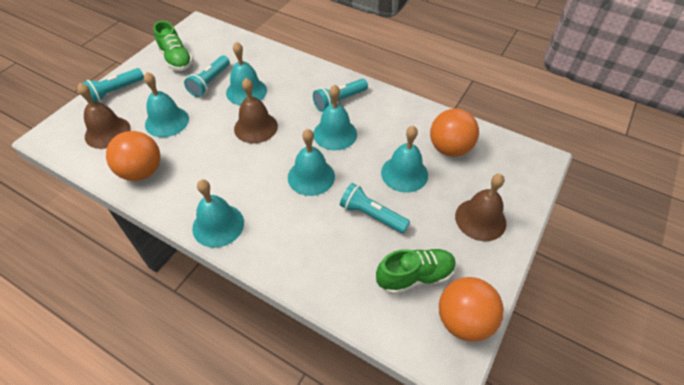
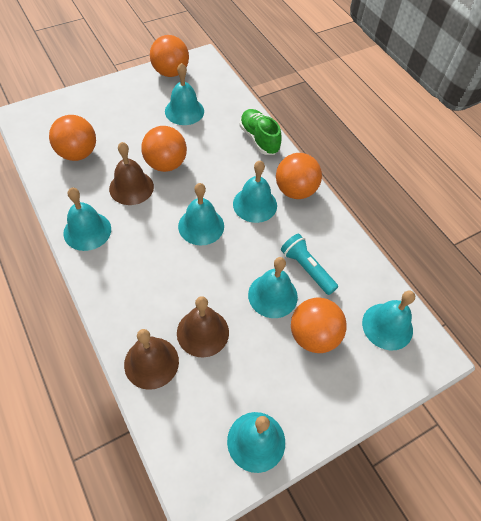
green shoe: 2 -> 1
orange ball: 3 -> 5
turquoise bell: 6 -> 7
turquoise flashlight: 4 -> 1

